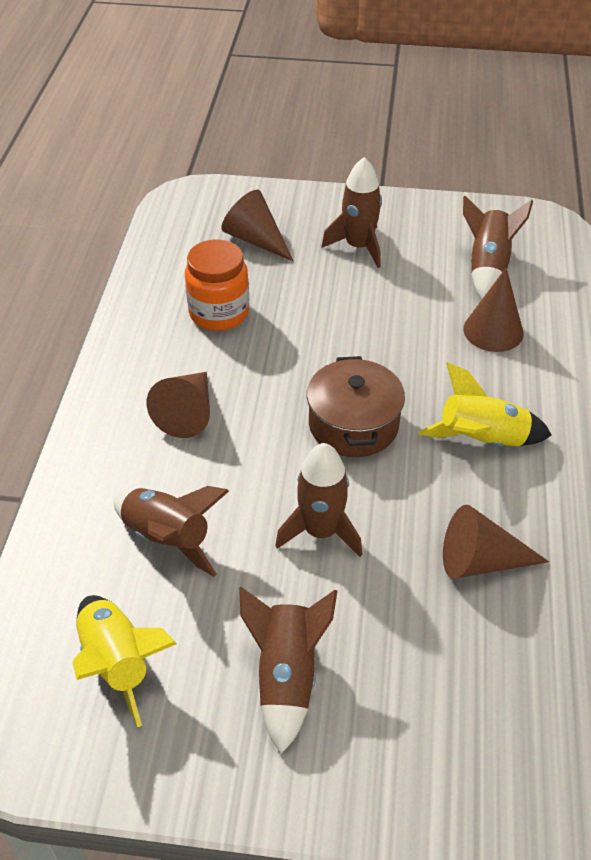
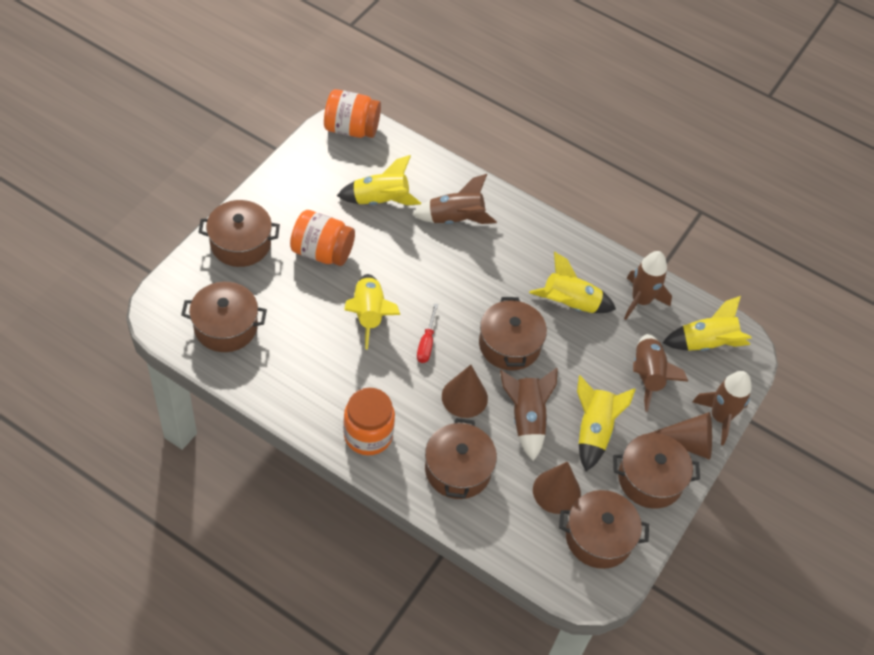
brown cone: 4 -> 3
brown pot: 1 -> 6
orange jar: 1 -> 3
red screwdriver: 0 -> 1
yellow rocket: 2 -> 5

